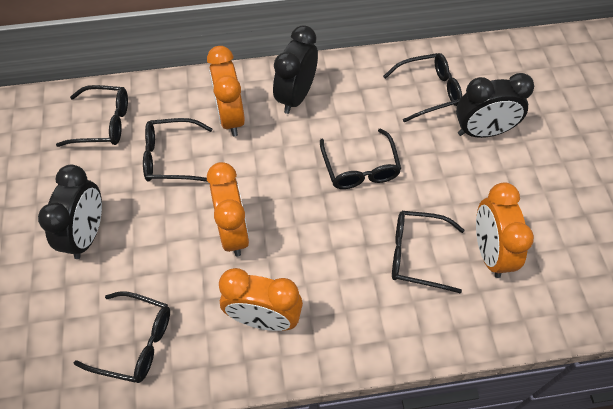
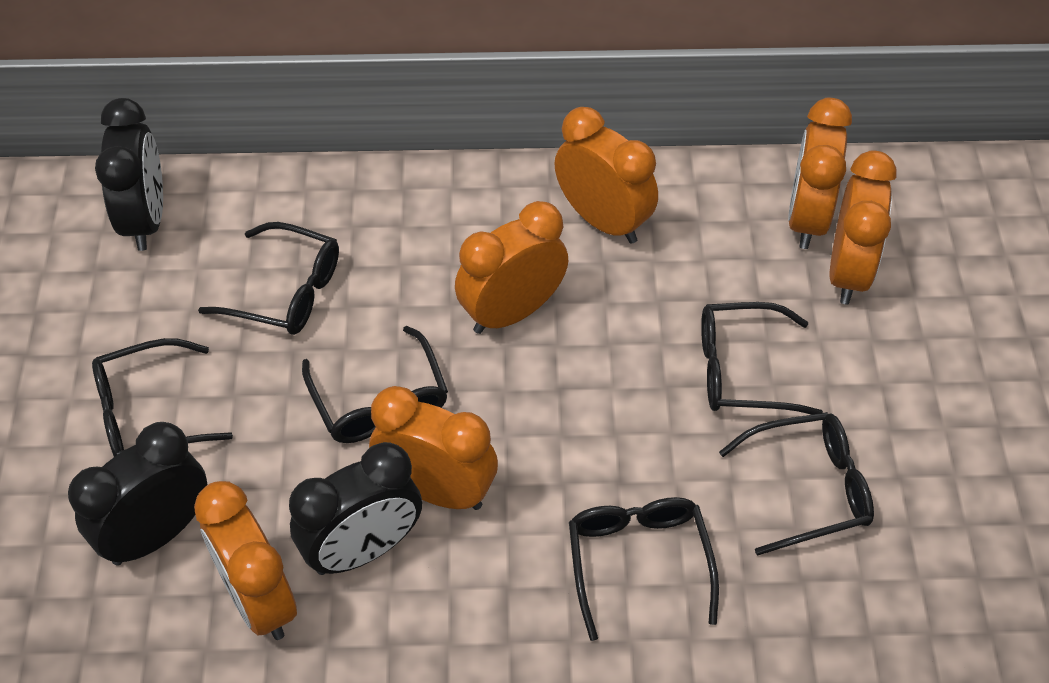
orange clock: 4 -> 6

